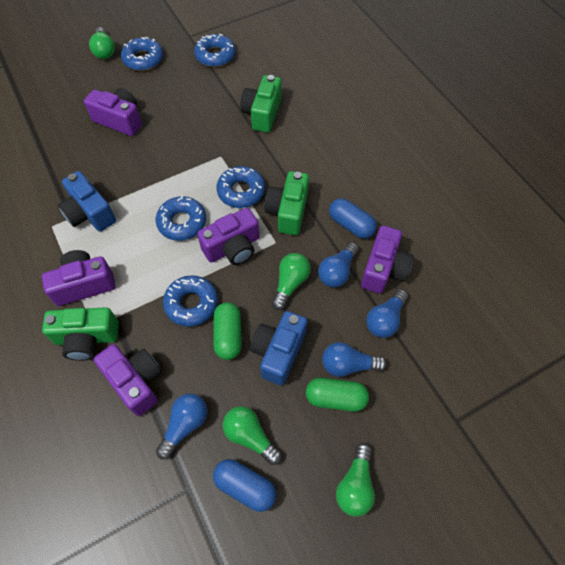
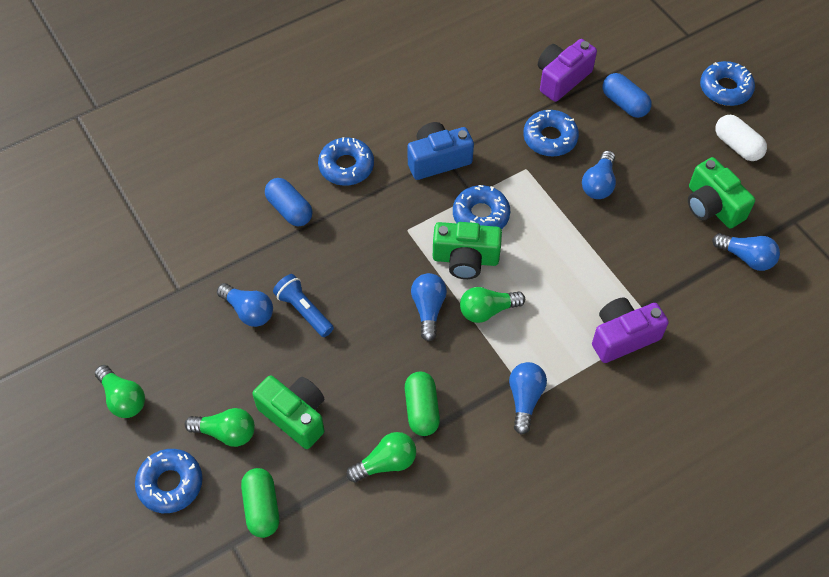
blue camera: 2 -> 1
blue flashlight: 0 -> 1
blue light bulb: 4 -> 5
purple camera: 5 -> 2
white capsule: 0 -> 1

